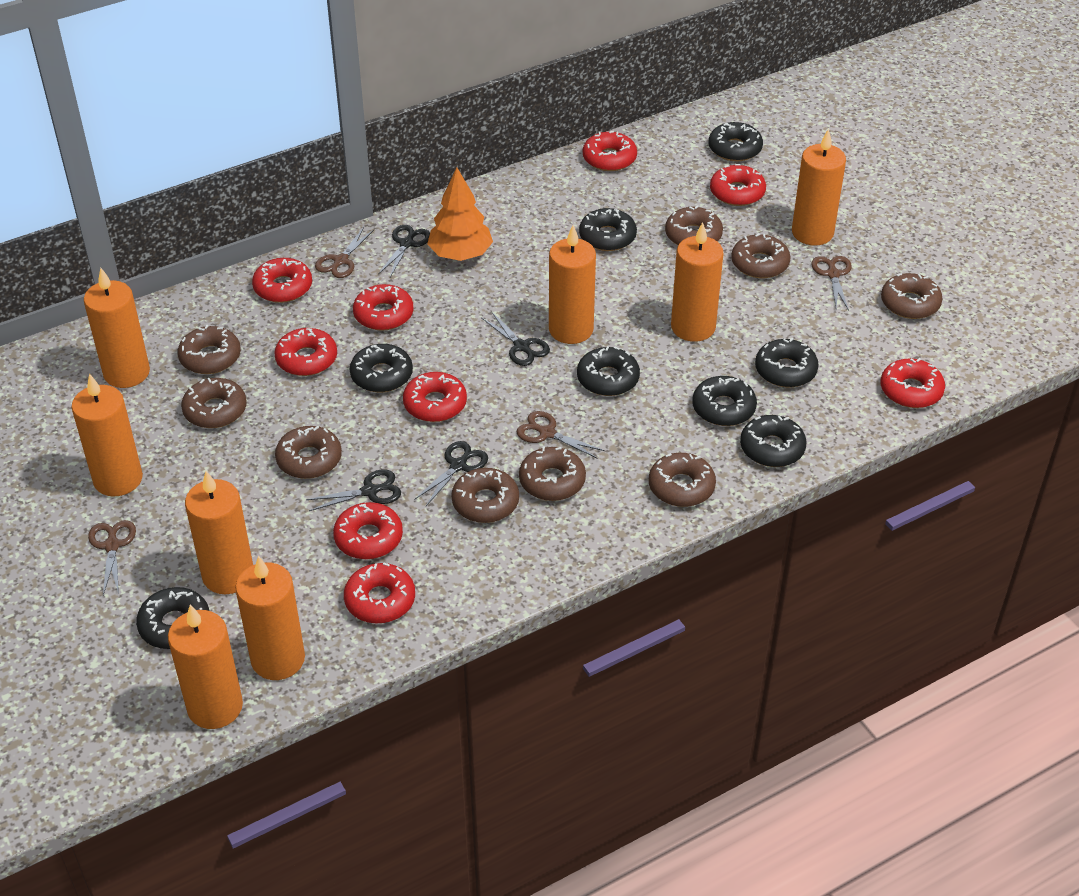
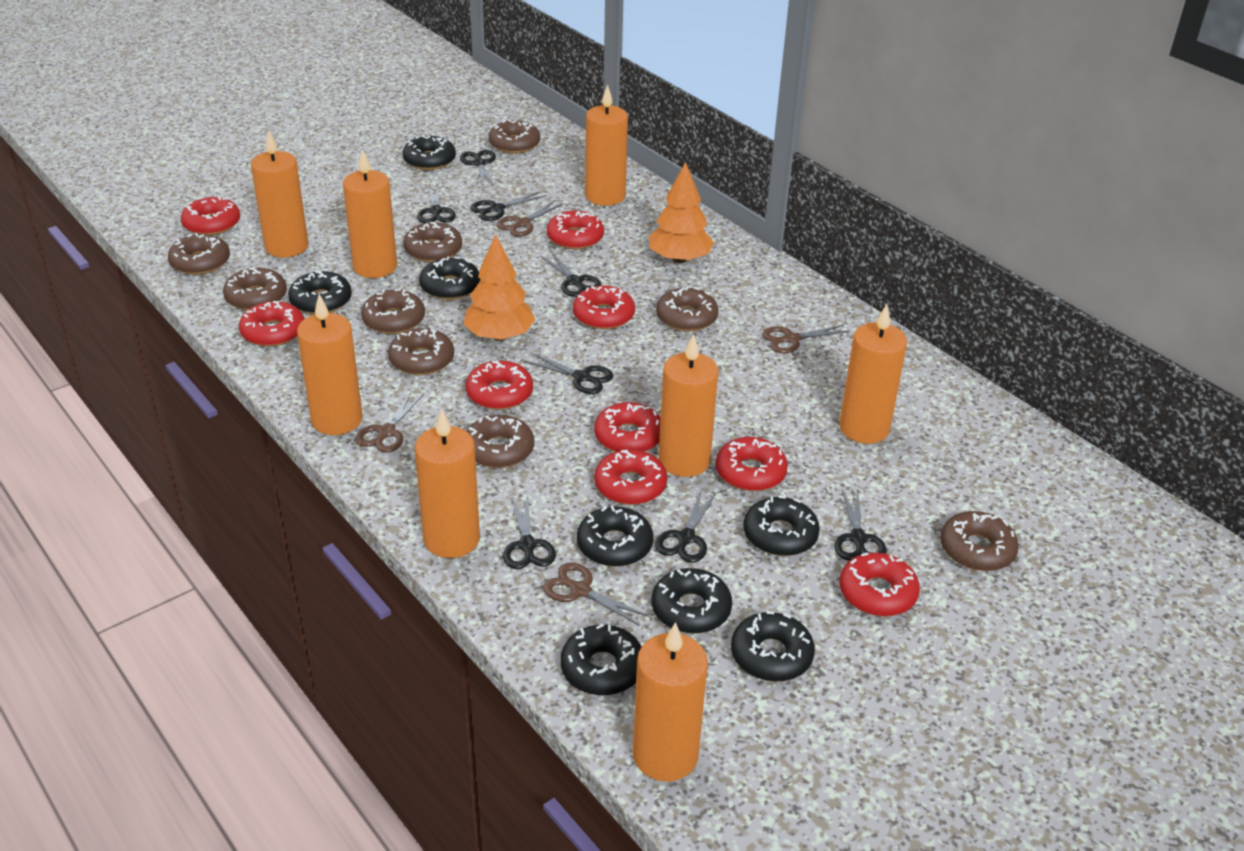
black scissors: 4 -> 8
orange tree: 1 -> 2

